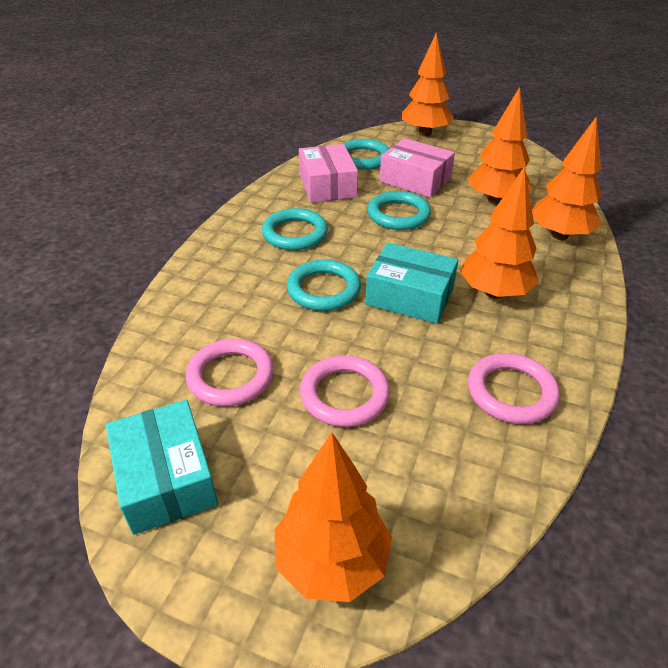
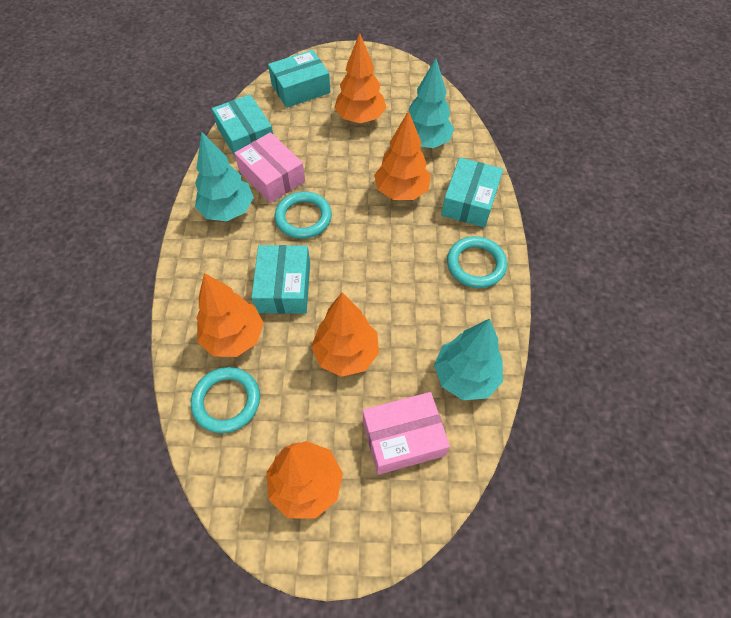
pink ring: 3 -> 0
turquoise box: 2 -> 4
turquoise ring: 4 -> 3
turquoise tree: 0 -> 3

